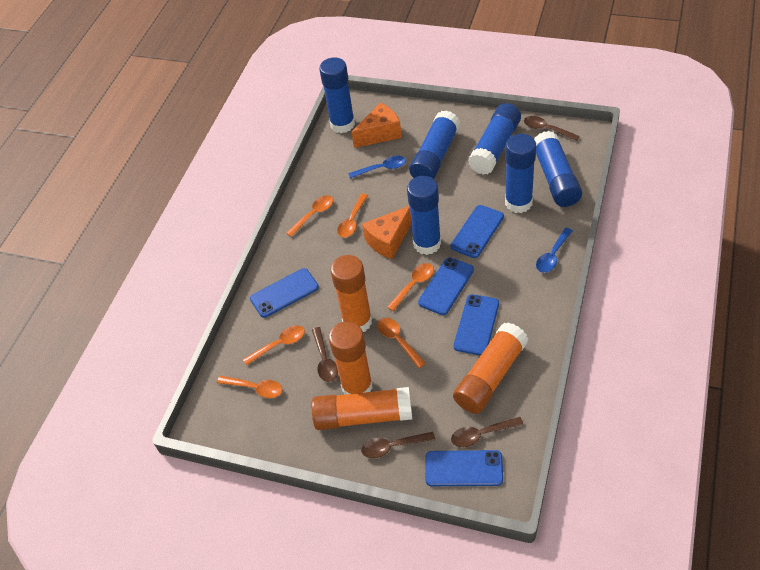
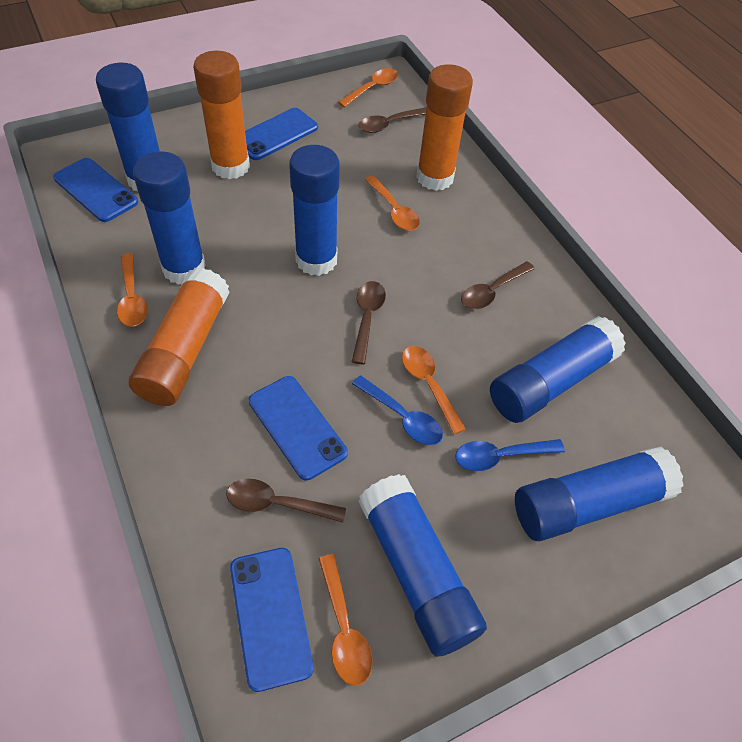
blue phone: 5 -> 4
orange cheese: 2 -> 0
orange glue stick: 4 -> 3
orange spoon: 6 -> 5

